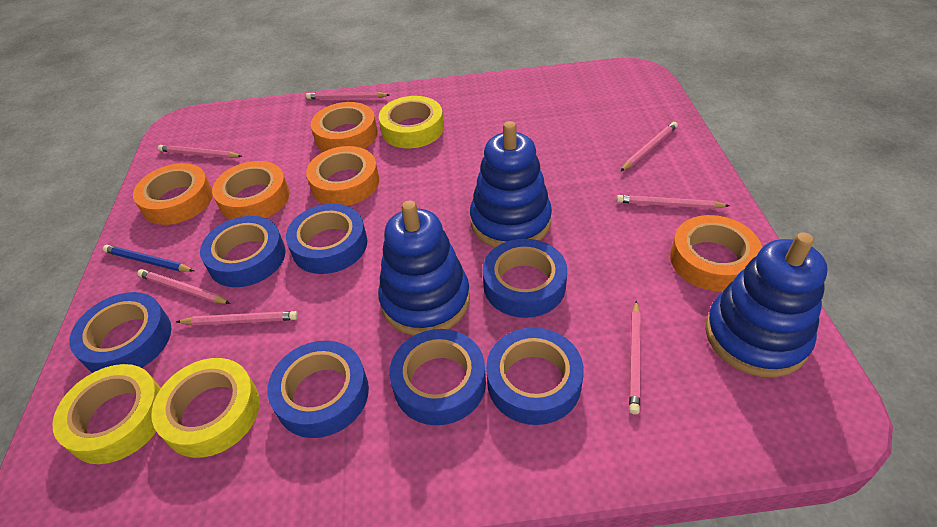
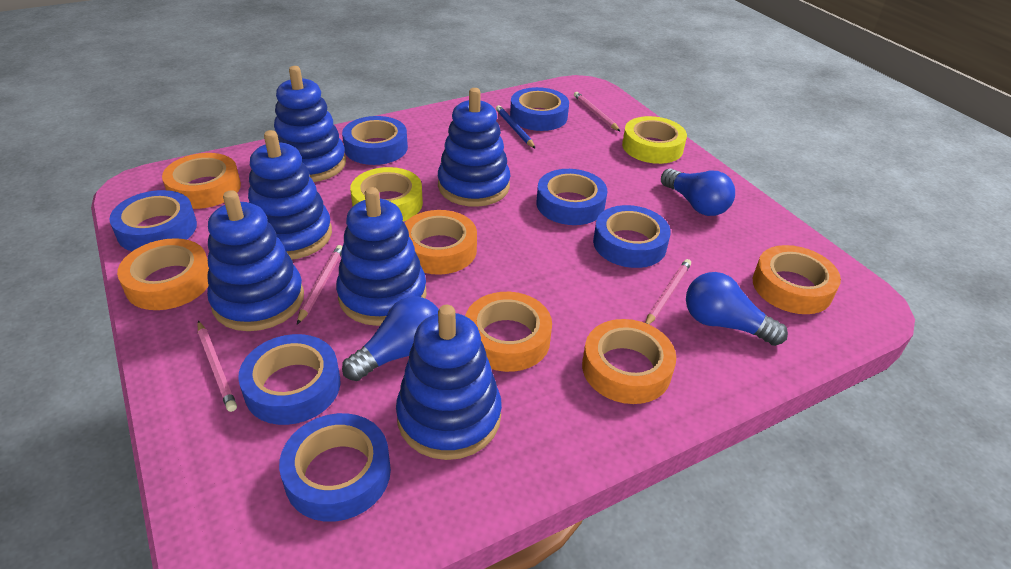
blue light bulb: 0 -> 3
blue stacking toy: 3 -> 6
orange tape: 5 -> 6
pink pencil: 7 -> 4
yellow tape: 3 -> 2

